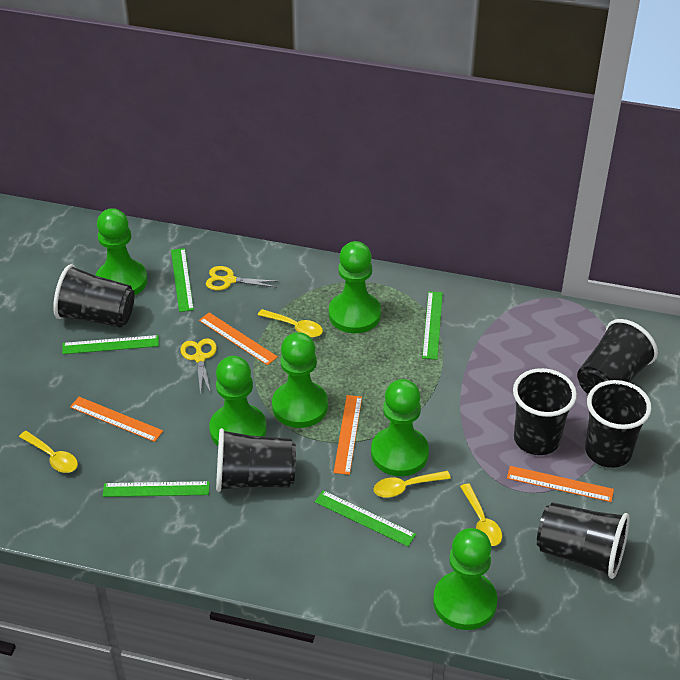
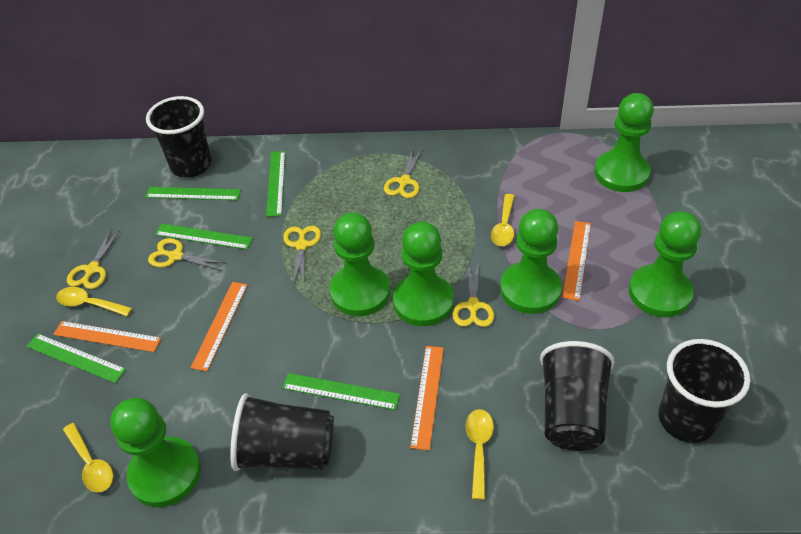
black cup: 6 -> 4
yellow scissors: 2 -> 5

